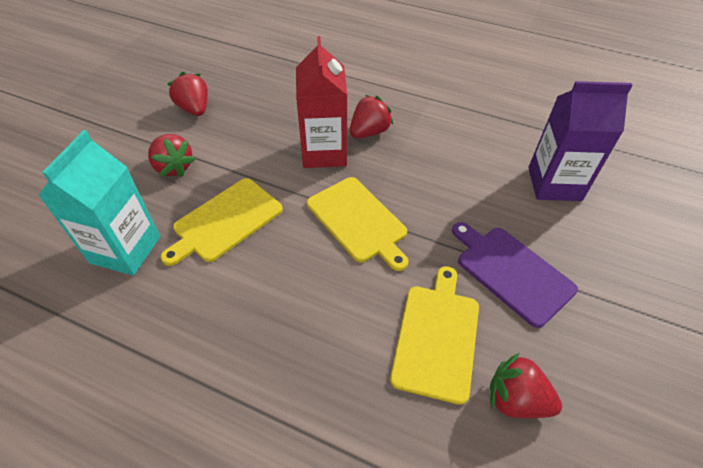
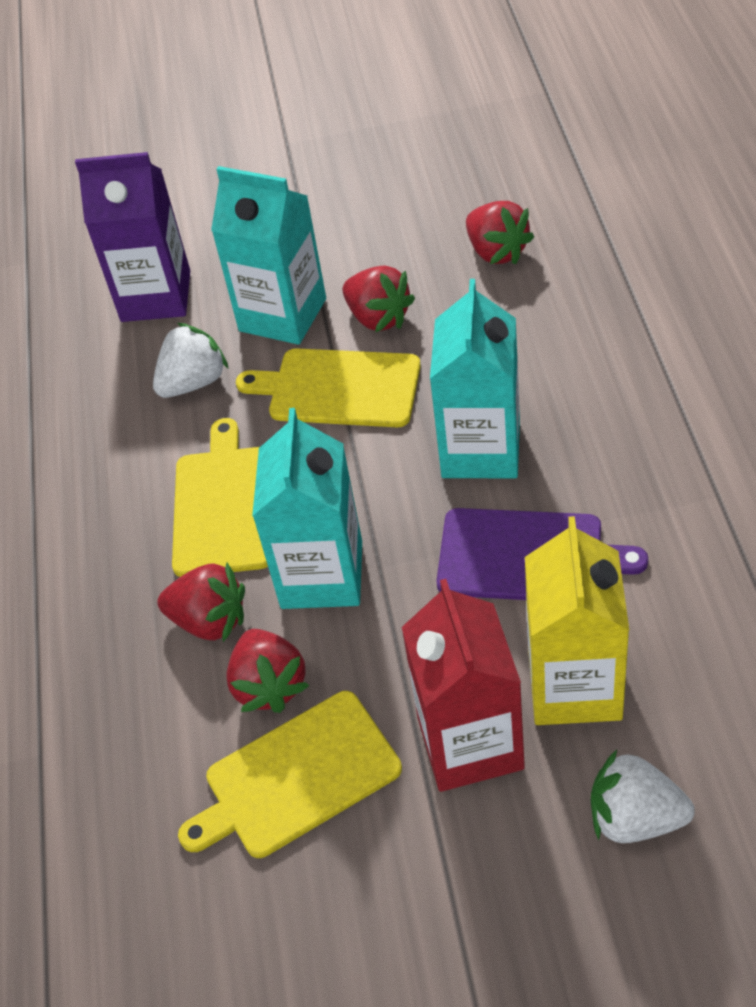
turquoise carton: 1 -> 3
white strawberry: 0 -> 2
yellow carton: 0 -> 1

